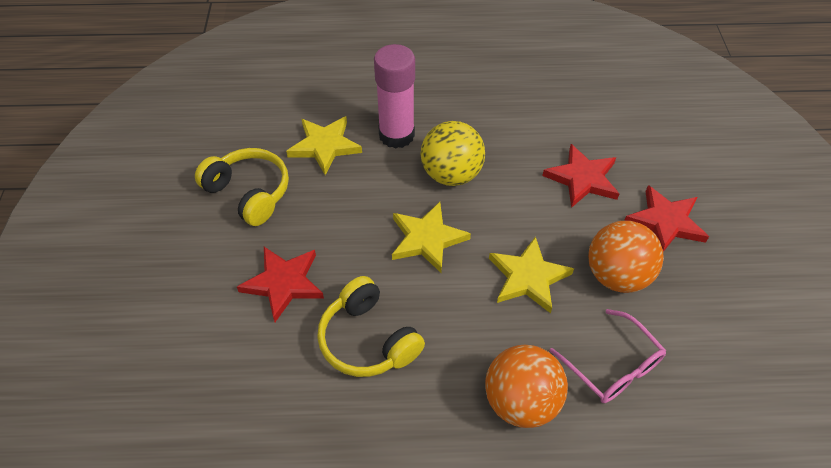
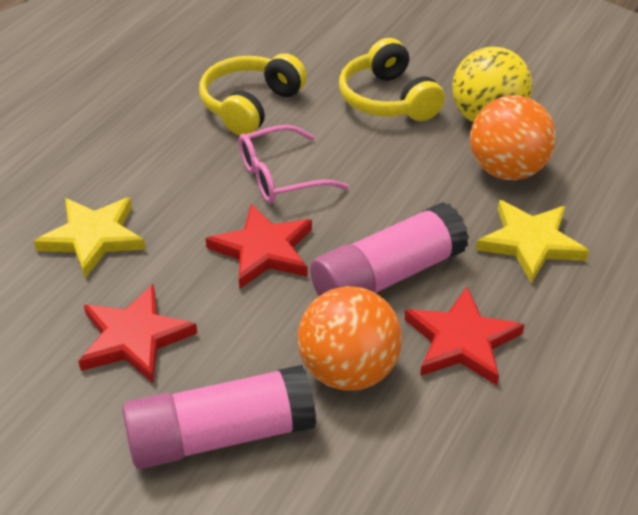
pink glue stick: 1 -> 2
yellow star: 3 -> 2

